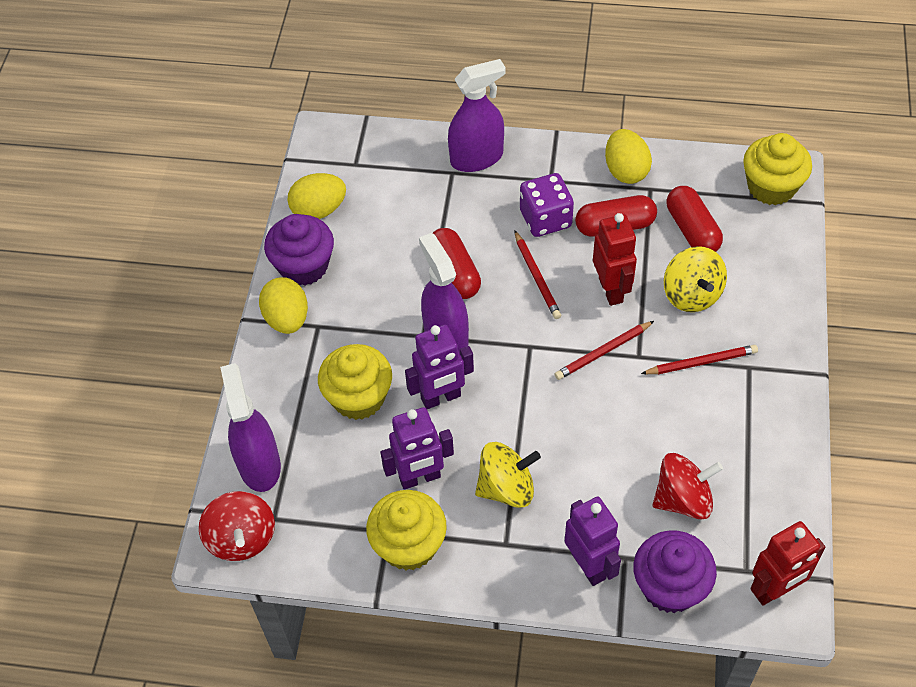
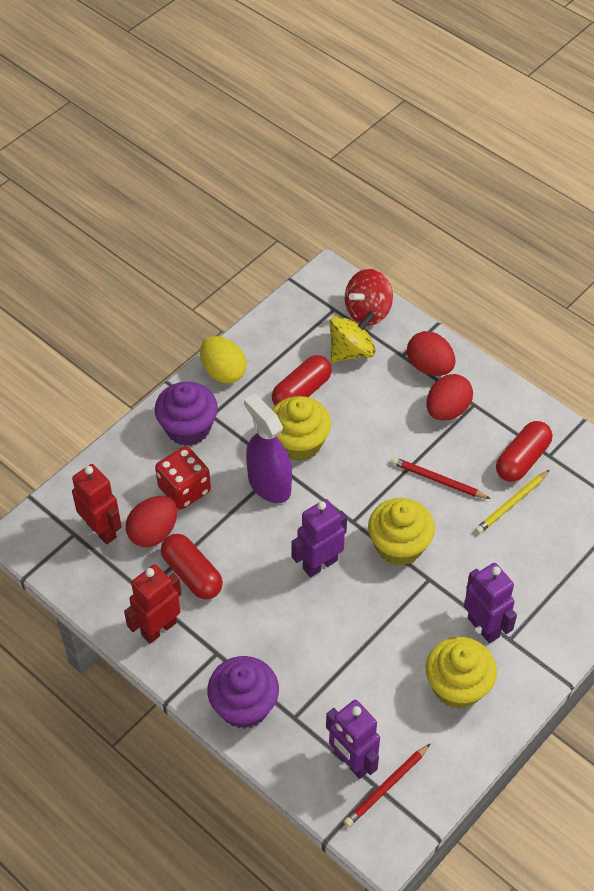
purple dice: 1 -> 0
purple spray bottle: 3 -> 1
red dice: 0 -> 1
red egg: 0 -> 3
red pencil: 3 -> 2
red spinning top: 2 -> 1
yellow egg: 3 -> 1
yellow pencil: 0 -> 1
yellow spinning top: 2 -> 1

